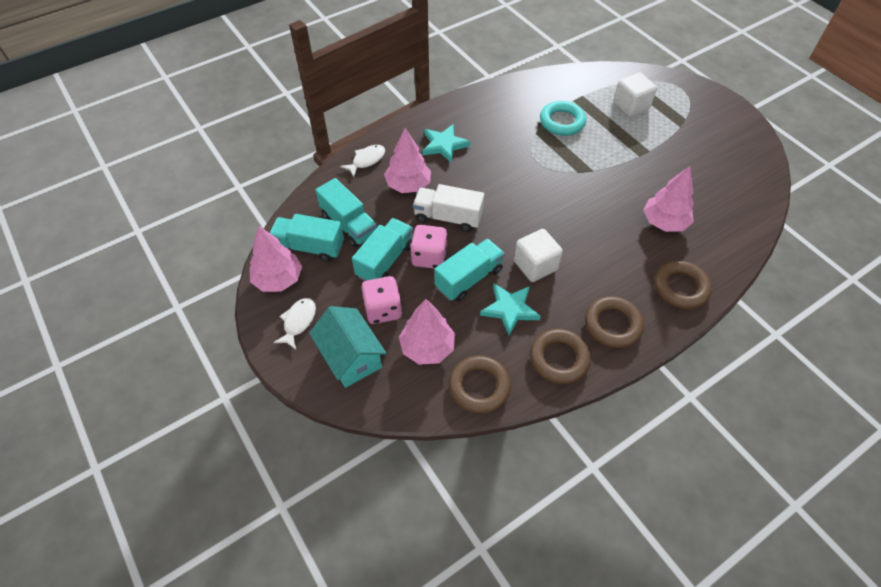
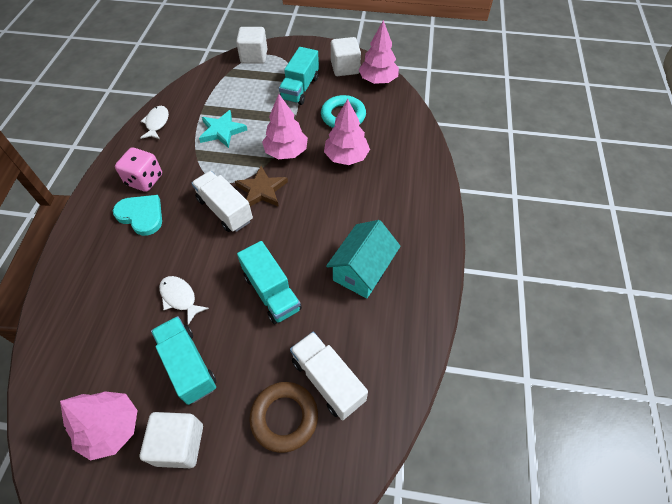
brown ring: 4 -> 1
brown star: 0 -> 1
pink dice: 2 -> 1
turquoise heart: 0 -> 1
turquoise star: 2 -> 1
turquoise truck: 4 -> 3
white cube: 2 -> 3
white truck: 1 -> 2

